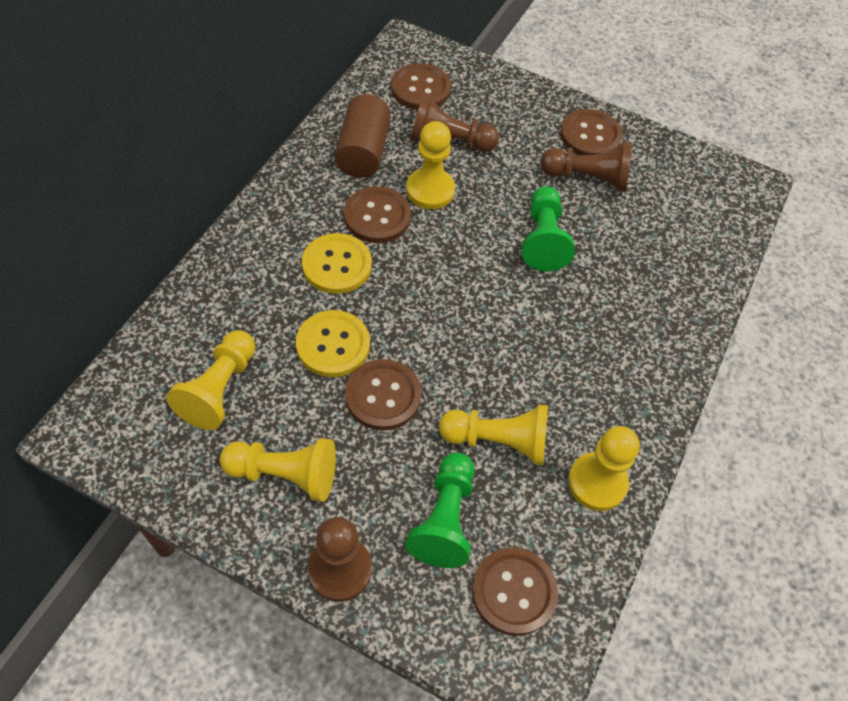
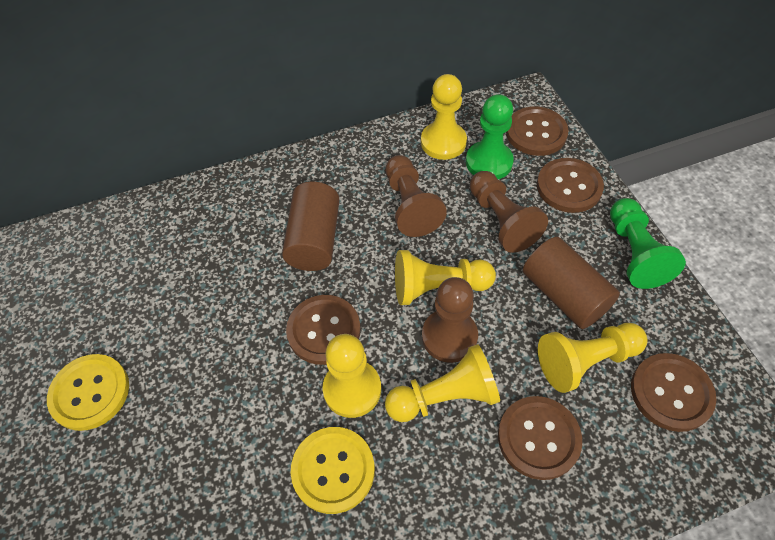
brown cylinder: 1 -> 2

